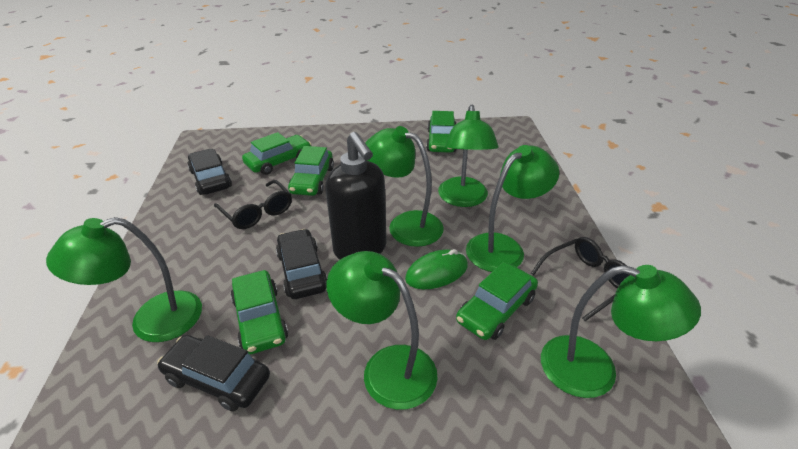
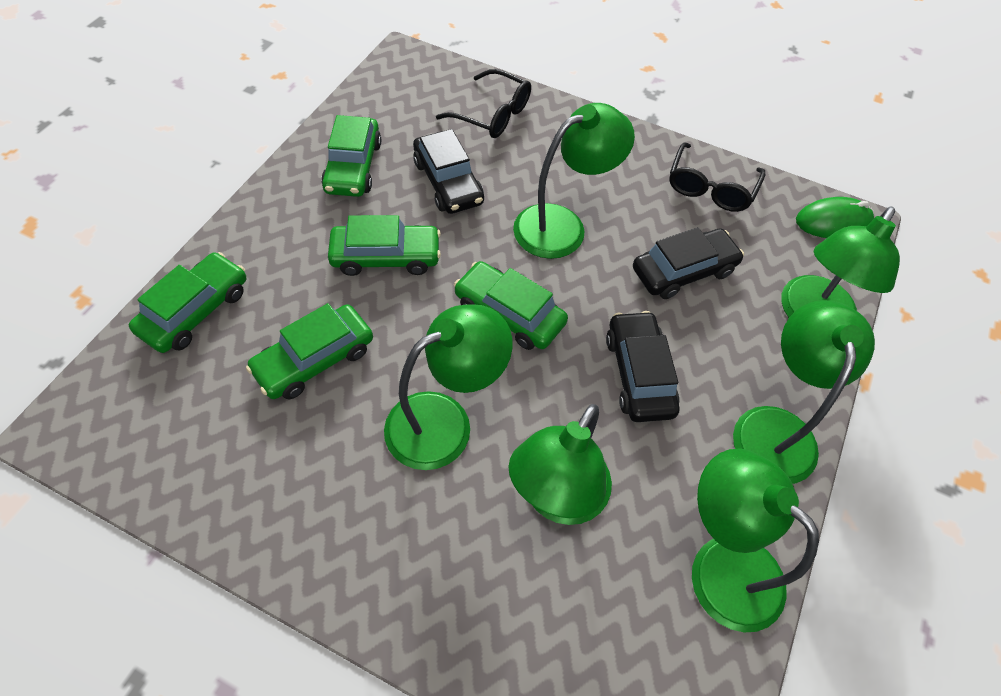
black soap dispenser: 1 -> 0

